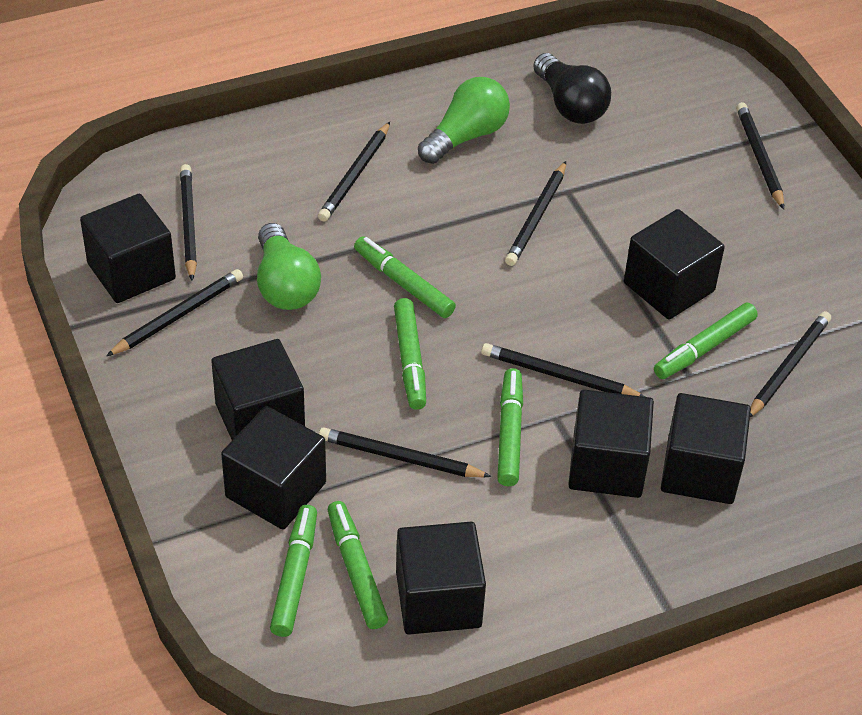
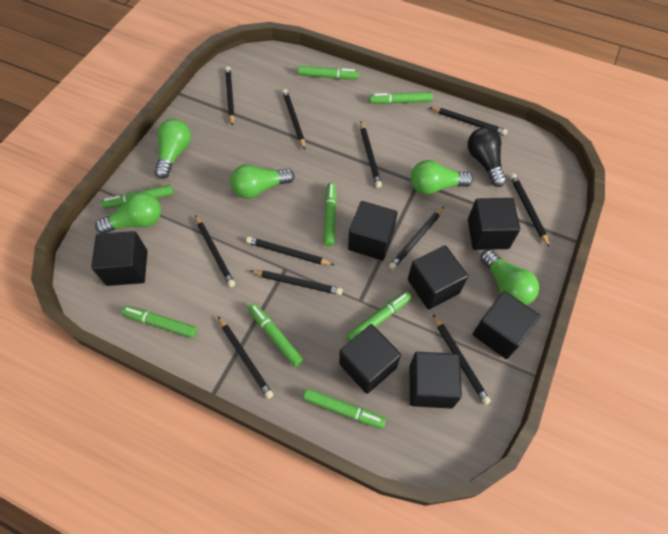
black pencil: 8 -> 11
green light bulb: 2 -> 5
green marker: 6 -> 8

